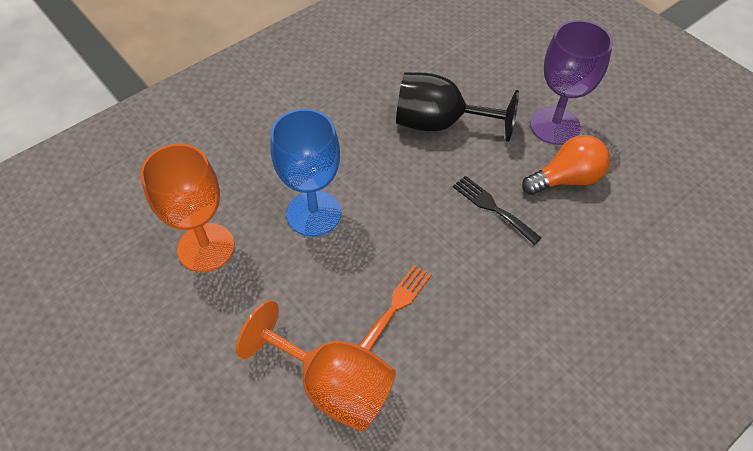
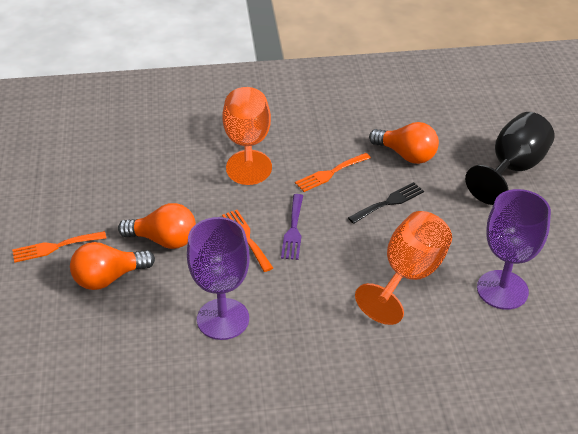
blue goblet: 1 -> 0
orange fork: 1 -> 3
orange light bulb: 1 -> 3
purple fork: 0 -> 1
purple goblet: 1 -> 2

